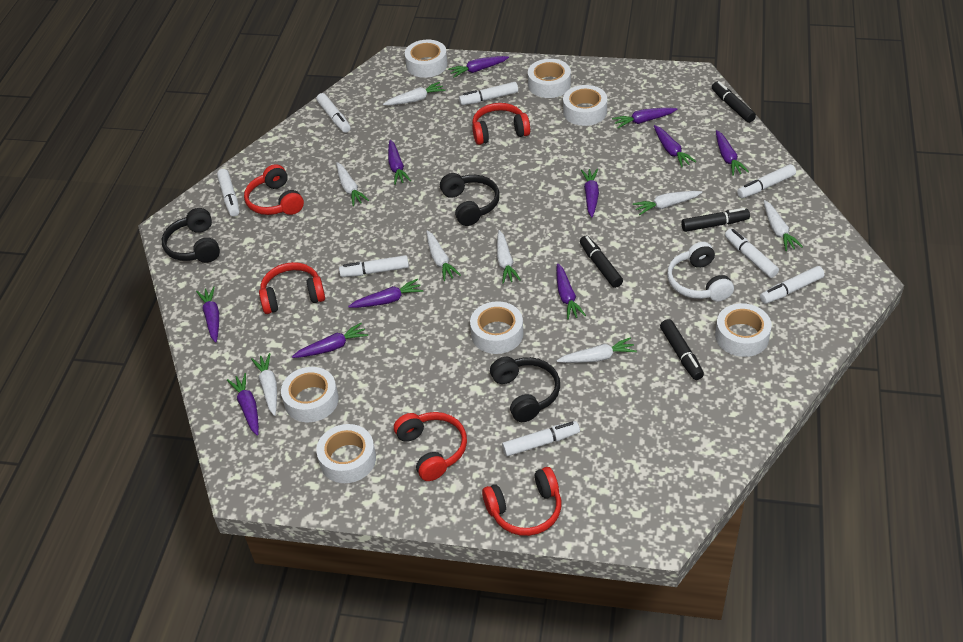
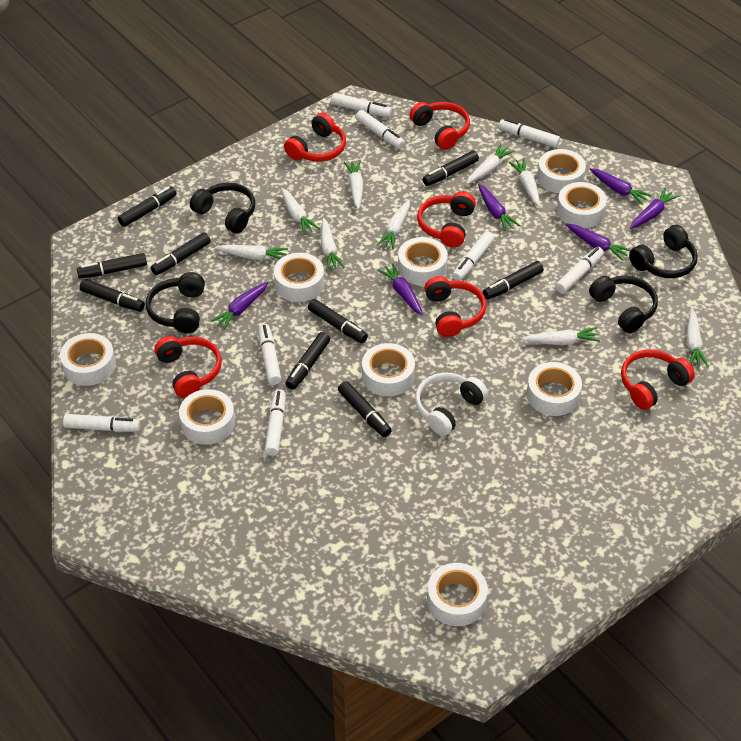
black headphones: 3 -> 4
black marker: 4 -> 9
purple carrot: 11 -> 6
red headphones: 5 -> 6
white carrot: 8 -> 9
white tape: 7 -> 9

